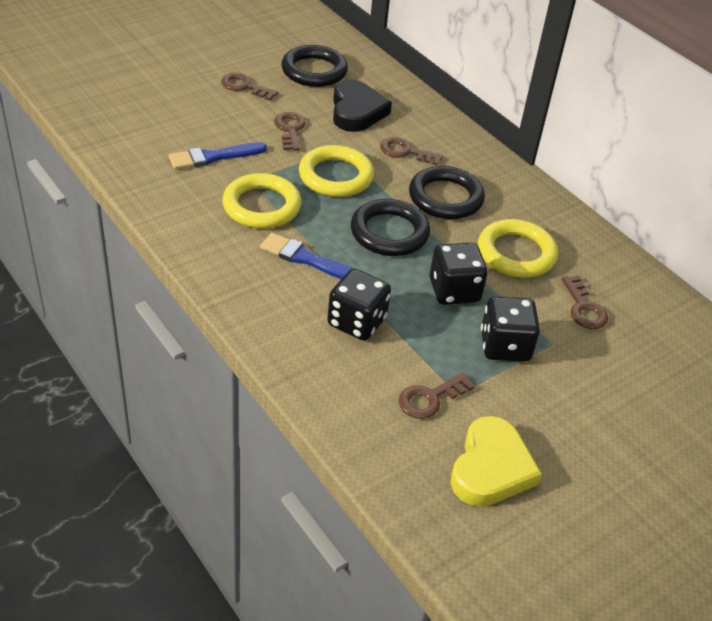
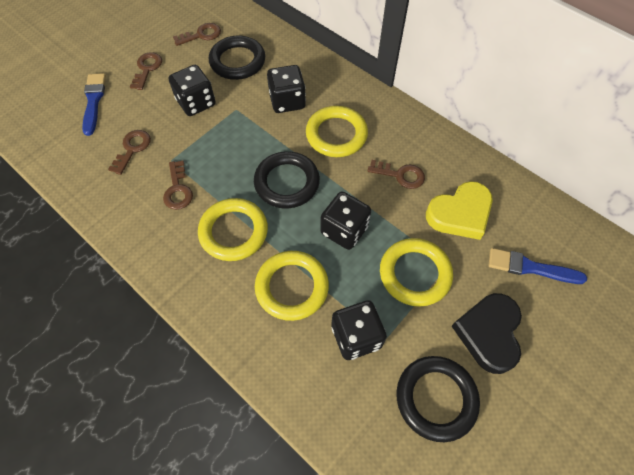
black dice: 3 -> 4
yellow ring: 3 -> 4

